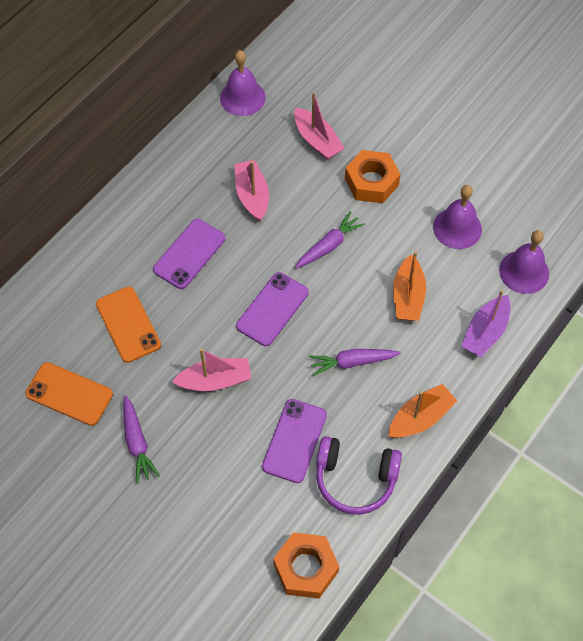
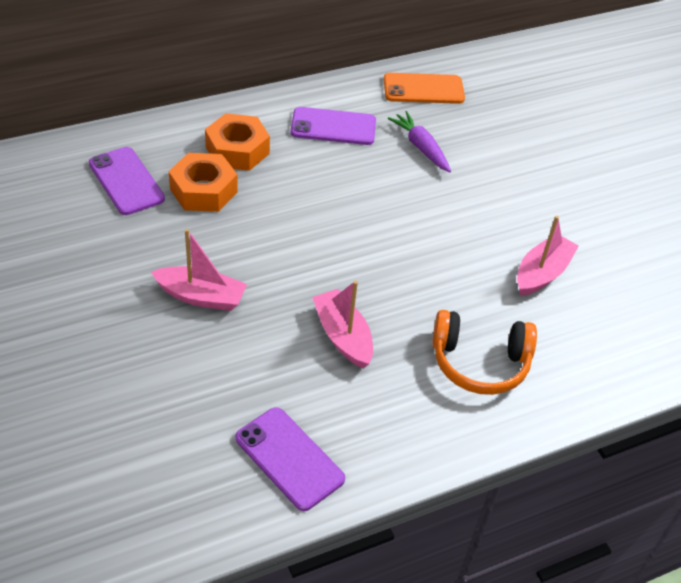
orange boat: 2 -> 0
orange headphones: 0 -> 1
orange phone: 2 -> 1
purple bell: 3 -> 0
purple boat: 1 -> 0
purple carrot: 3 -> 1
purple headphones: 1 -> 0

